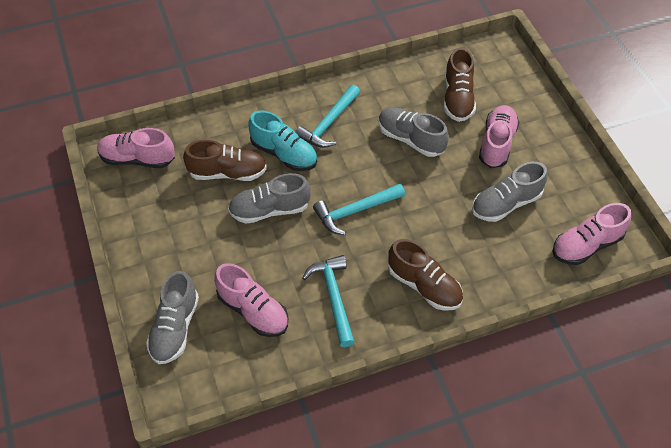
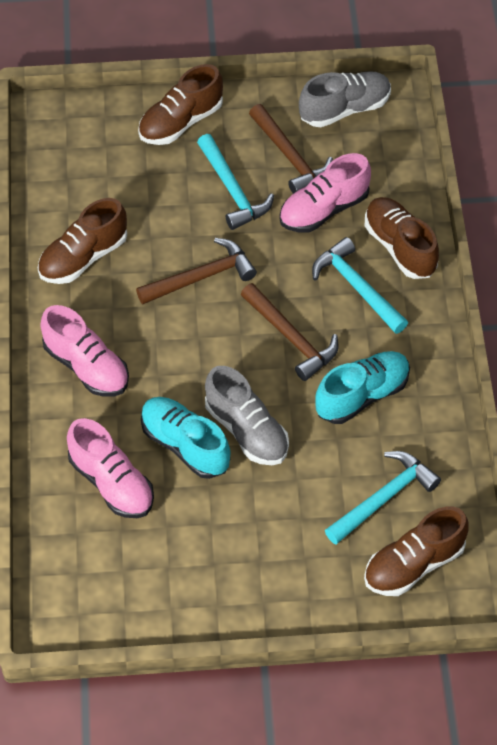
brown hammer: 0 -> 3
brown shoe: 3 -> 4
grey shoe: 4 -> 2
pink shoe: 4 -> 3
turquoise shoe: 1 -> 2

